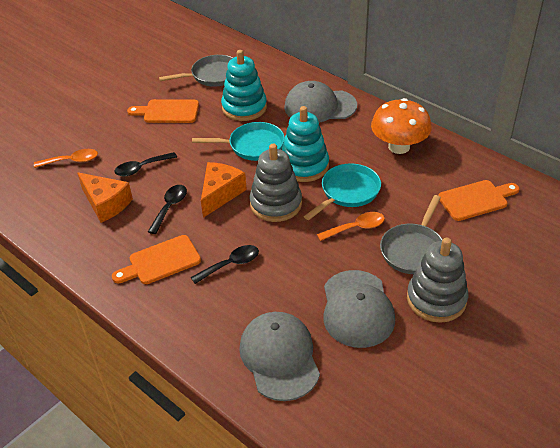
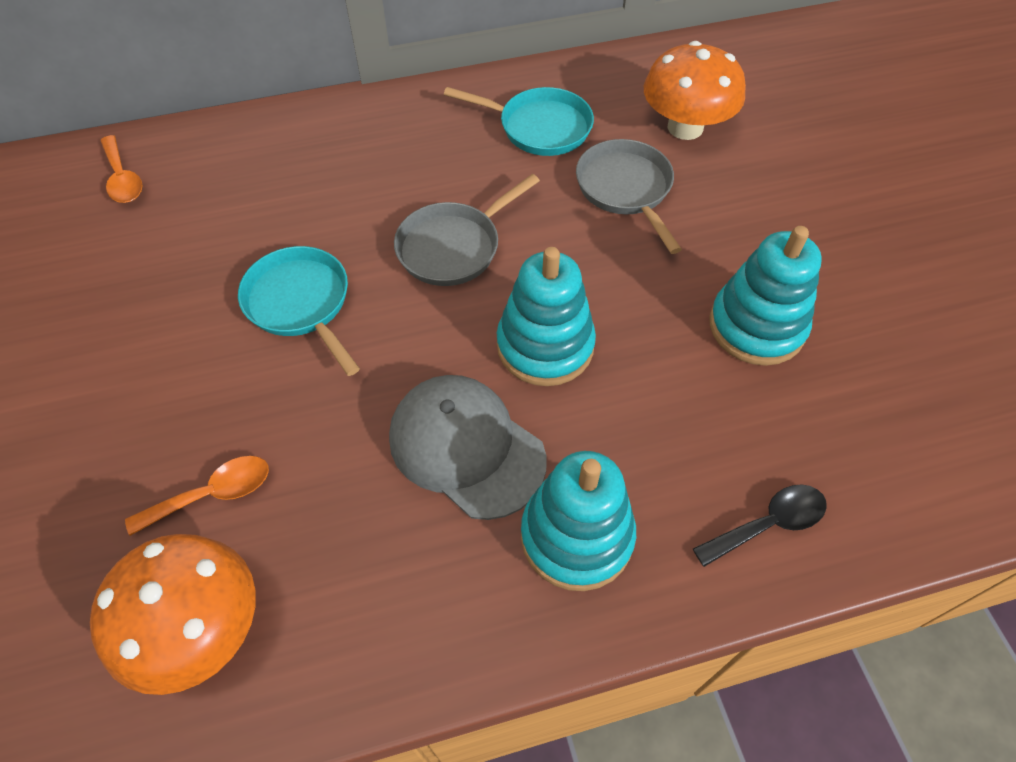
black spoon: 3 -> 1
grey cap: 3 -> 1
grey stacking toy: 2 -> 0
orange cheese: 2 -> 0
orange cutting board: 3 -> 0
orange mushroom: 1 -> 2
turquoise stacking toy: 2 -> 3

